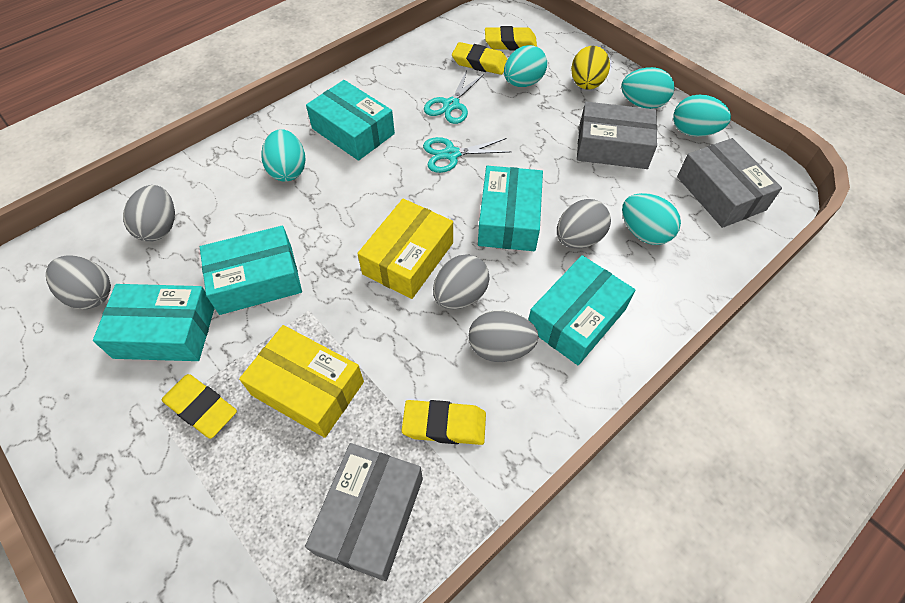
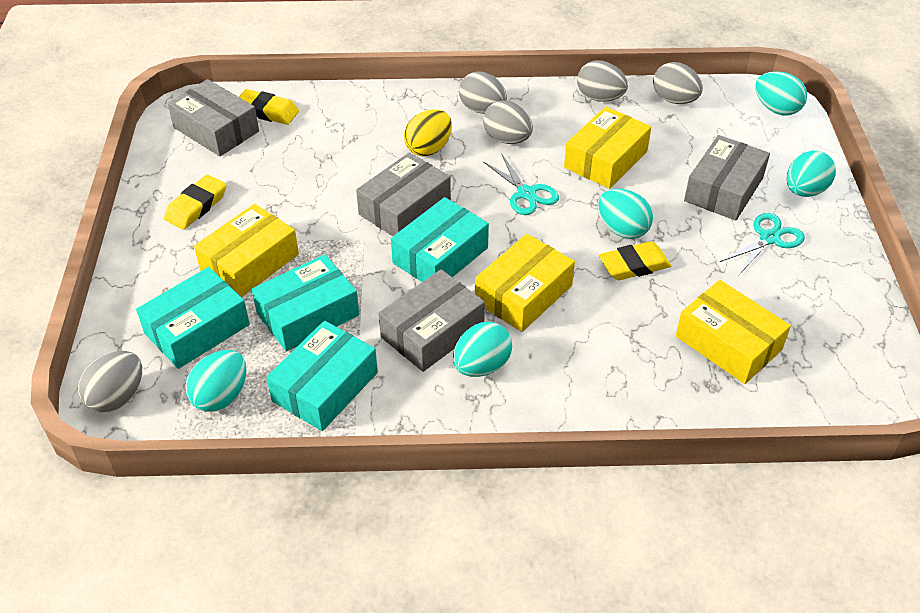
grey box: 3 -> 4
turquoise box: 5 -> 4
yellow box: 2 -> 4
yellow eraser: 4 -> 3

